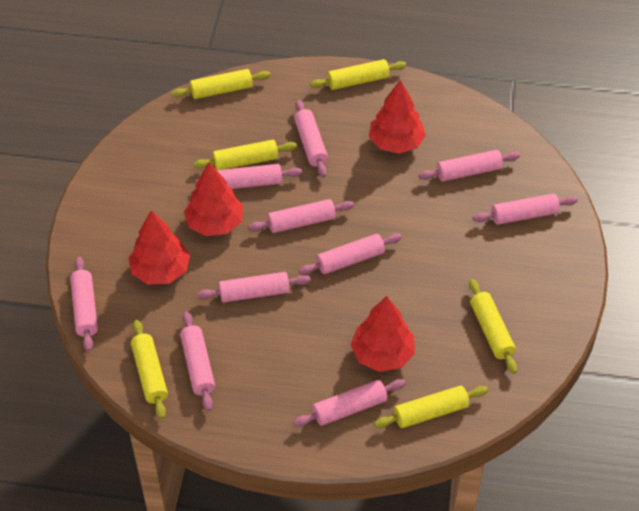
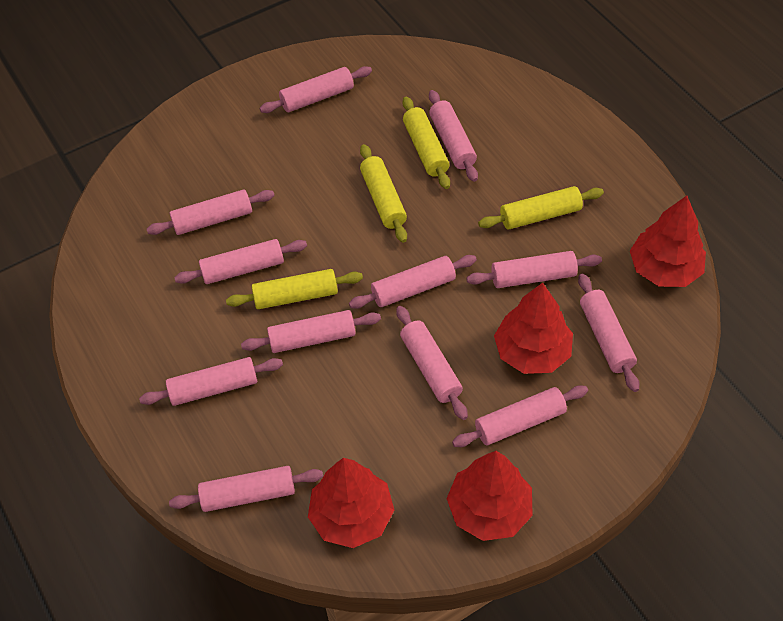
pink rolling pin: 10 -> 12
yellow rolling pin: 6 -> 4

